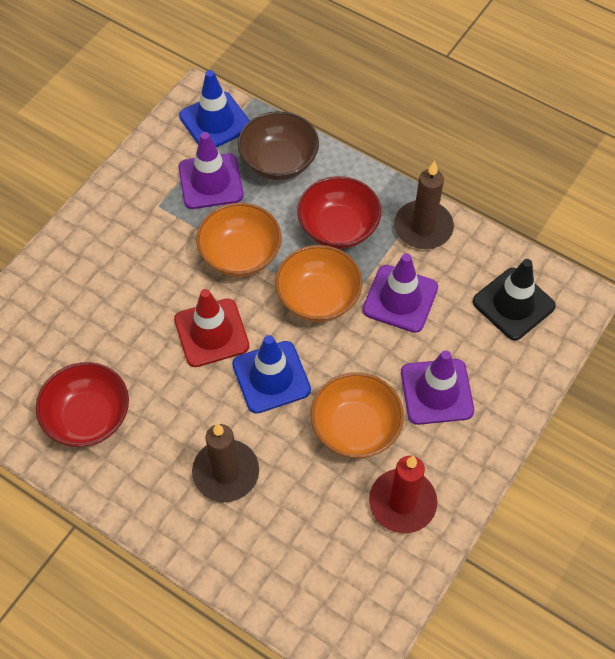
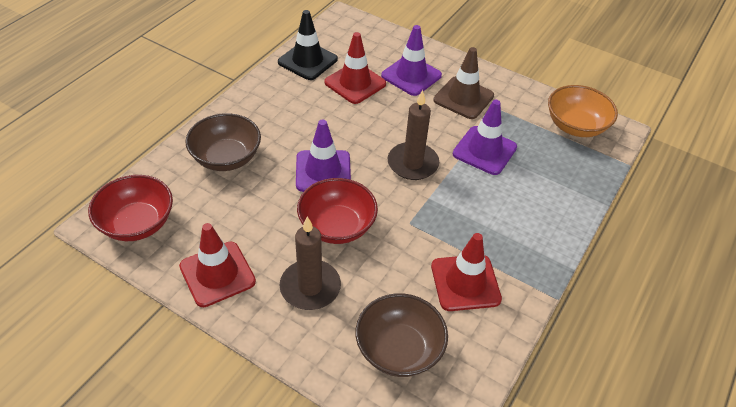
blue traffic cone: 2 -> 0
brown bowl: 1 -> 2
brown traffic cone: 0 -> 1
orange bowl: 3 -> 1
red candle: 1 -> 0
red traffic cone: 1 -> 3

